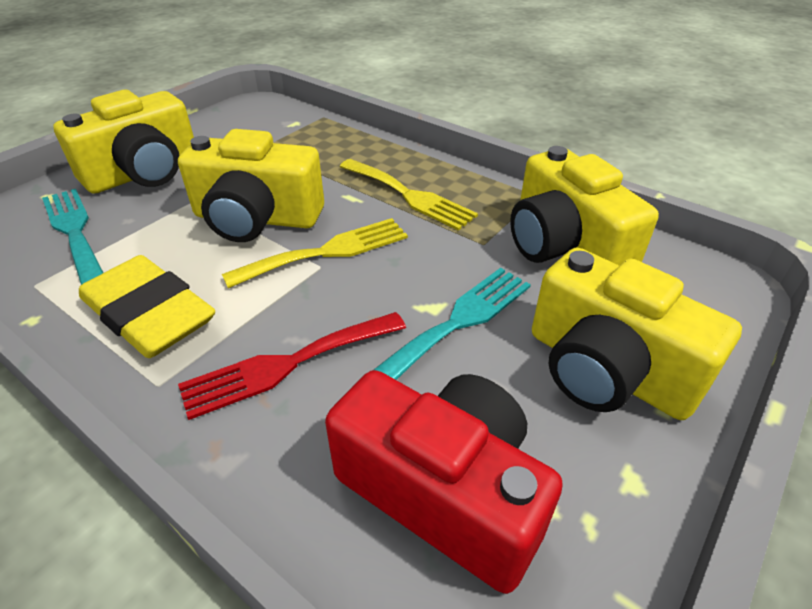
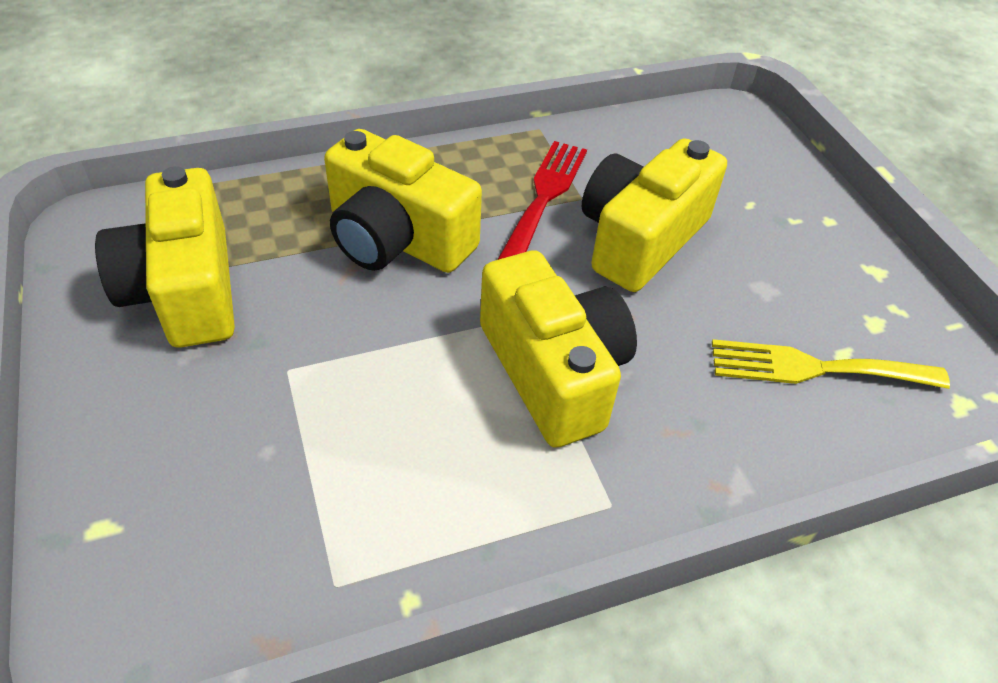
red camera: 1 -> 0
turquoise fork: 2 -> 0
yellow eraser: 1 -> 0
yellow fork: 2 -> 1

